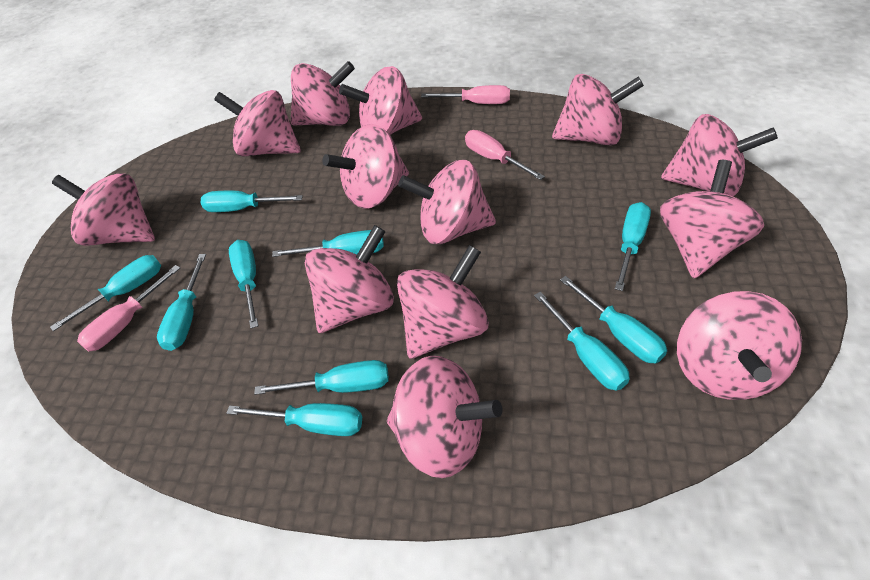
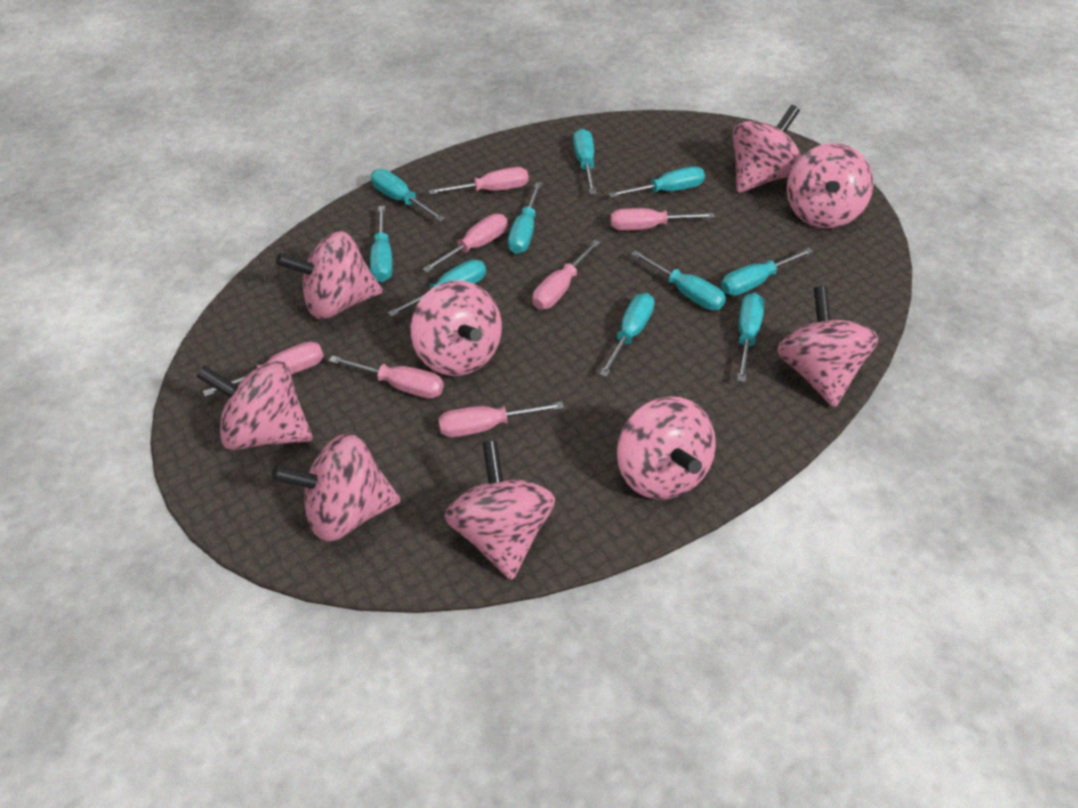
pink screwdriver: 3 -> 7
pink spinning top: 13 -> 9

